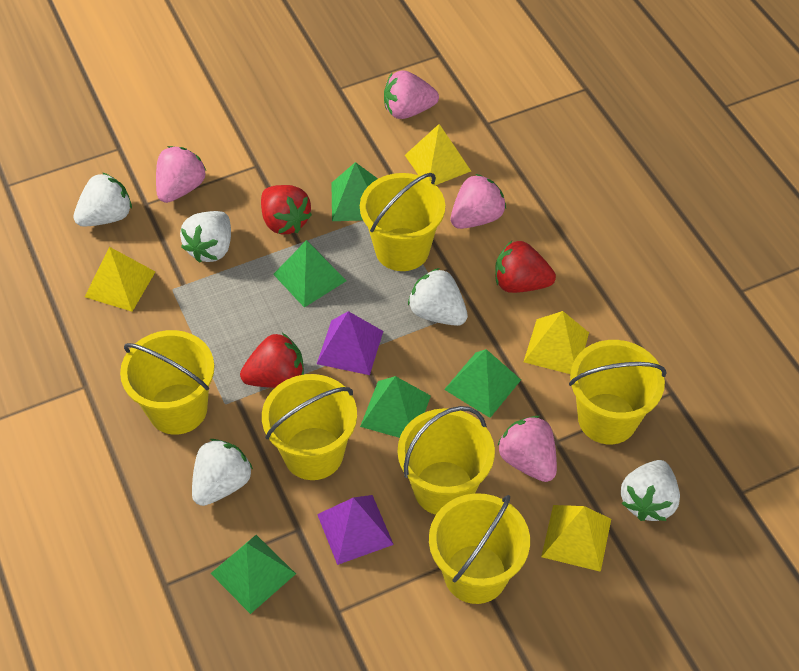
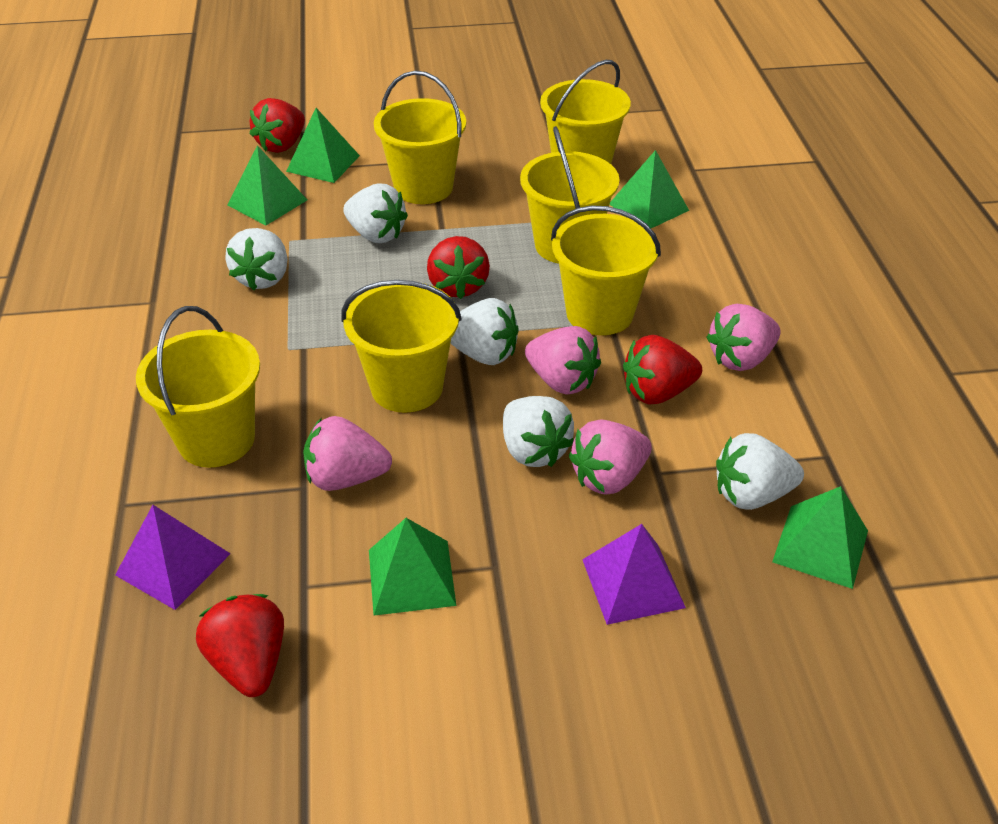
red strawberry: 3 -> 4
yellow pyramid: 4 -> 0

